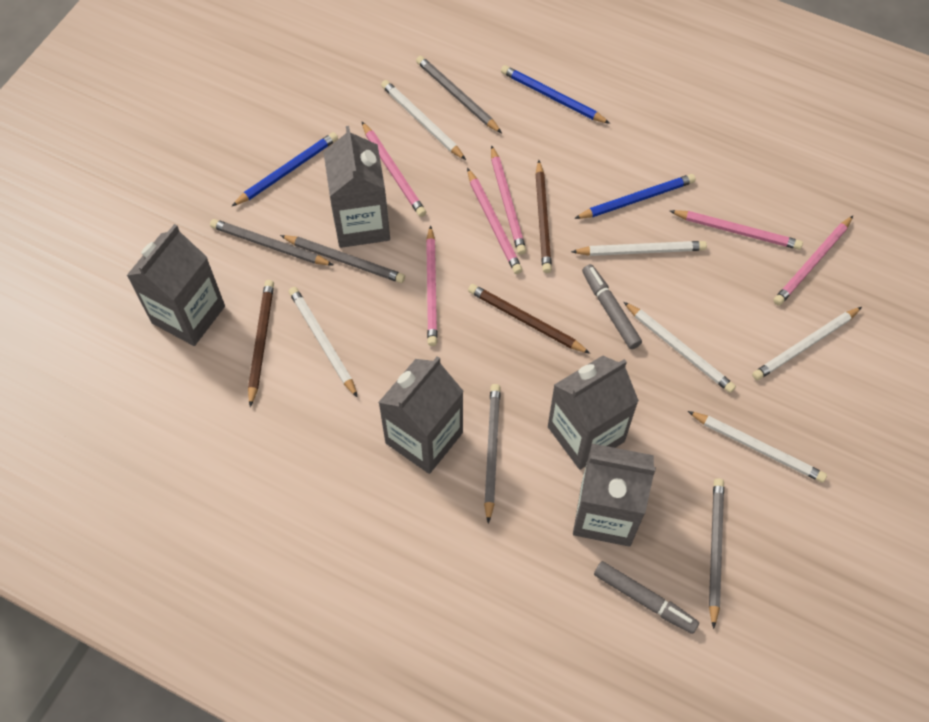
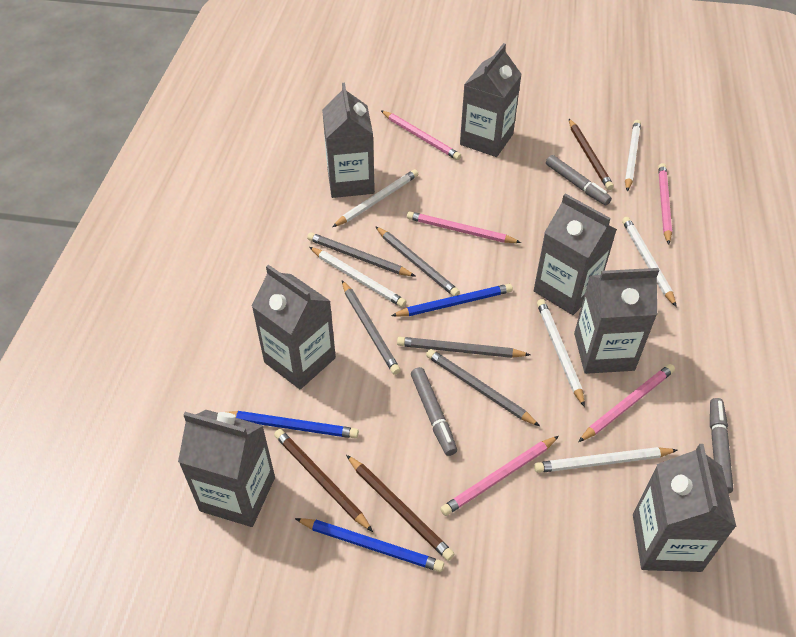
grey carton: 5 -> 7
grey marker: 2 -> 3
pink pencil: 6 -> 5

